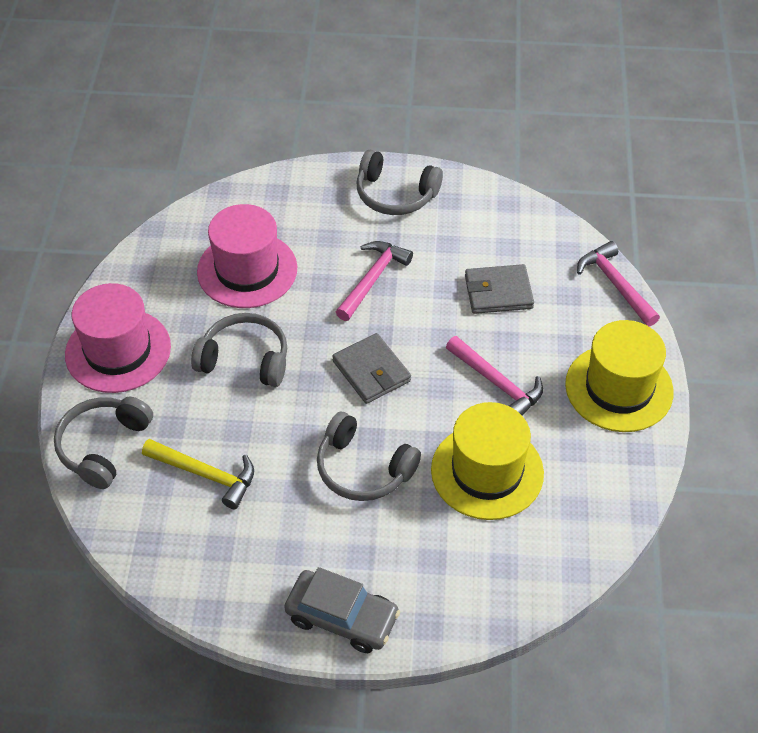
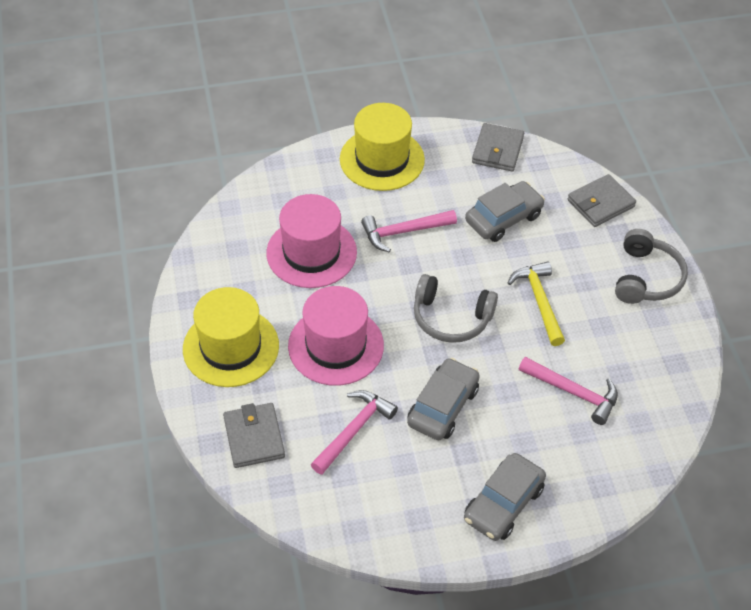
grey car: 1 -> 3
grey headphones: 4 -> 2
grey wallet: 2 -> 3

